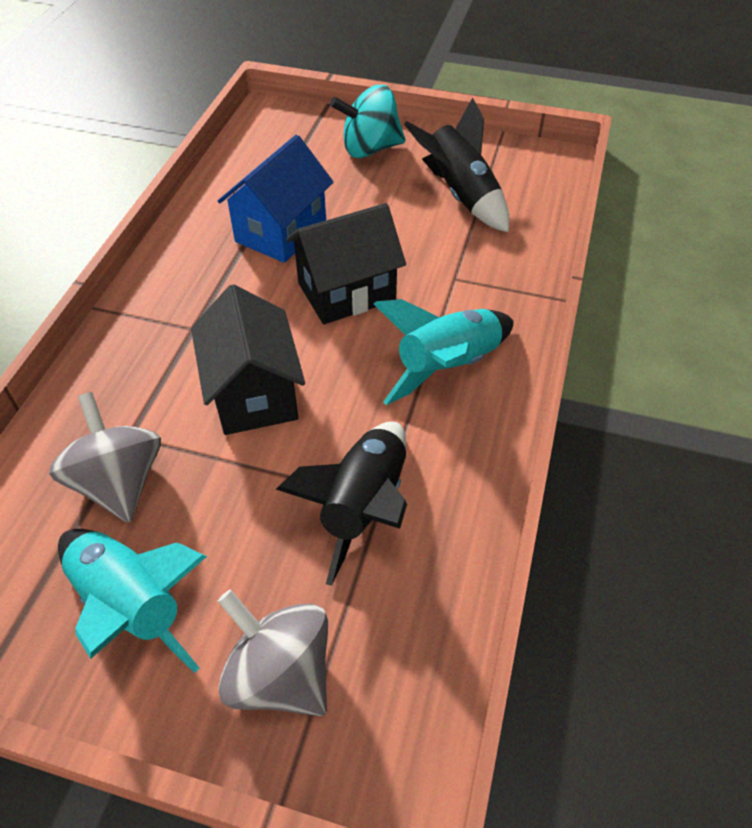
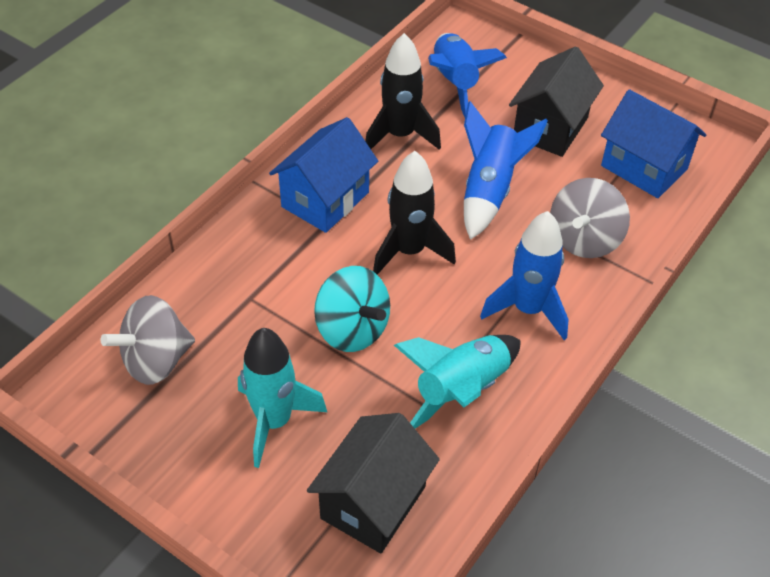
blue house: 1 -> 2
blue rocket: 0 -> 3

